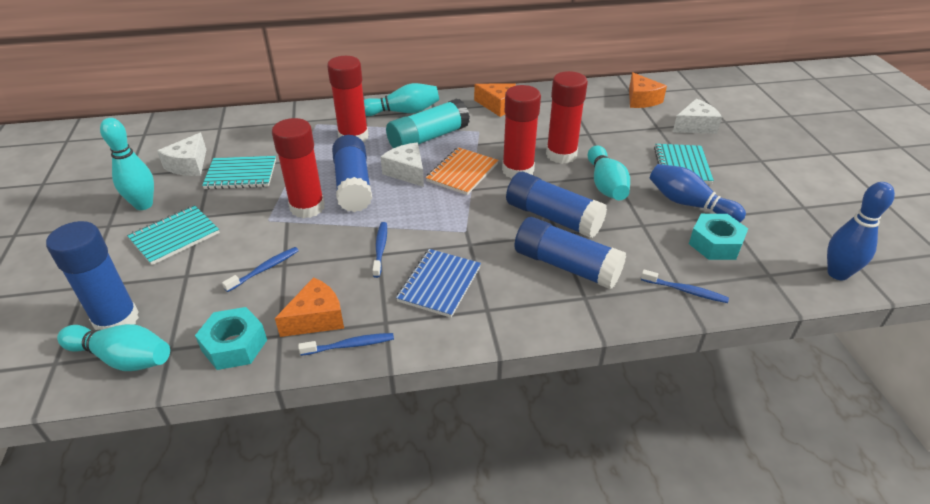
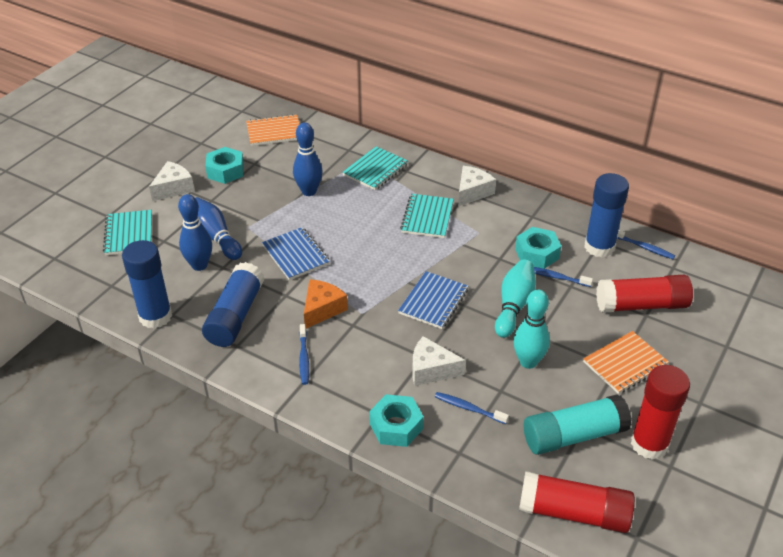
blue bowling pin: 2 -> 3
blue glue stick: 4 -> 3
blue notebook: 1 -> 2
orange cheese: 3 -> 1
orange notebook: 1 -> 2
red glue stick: 4 -> 3
turquoise bowling pin: 4 -> 2
turquoise nut: 2 -> 3

